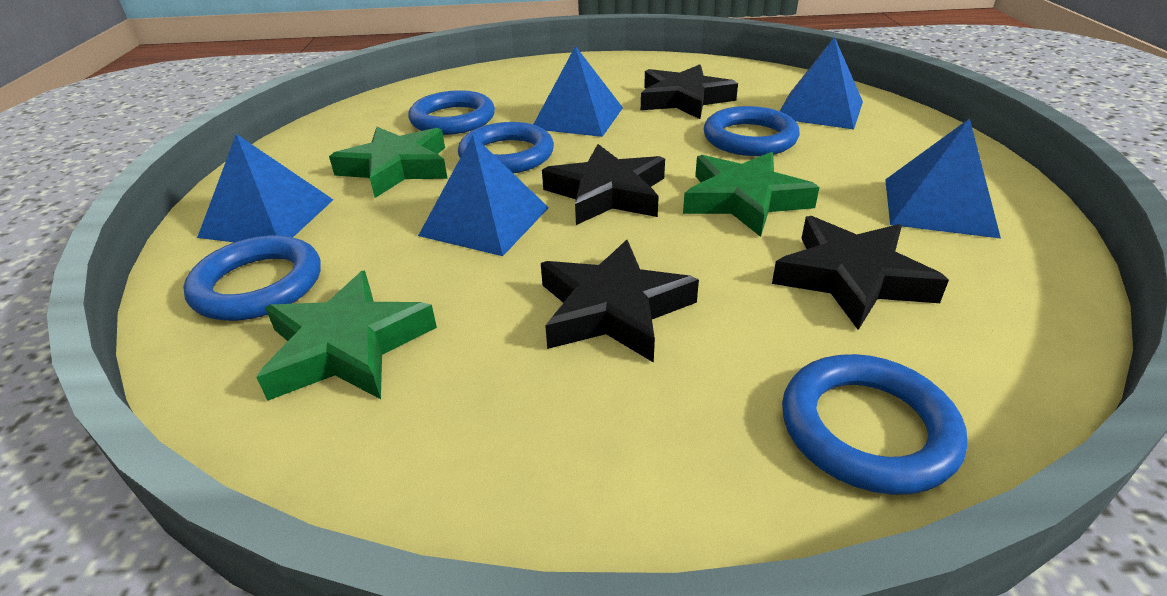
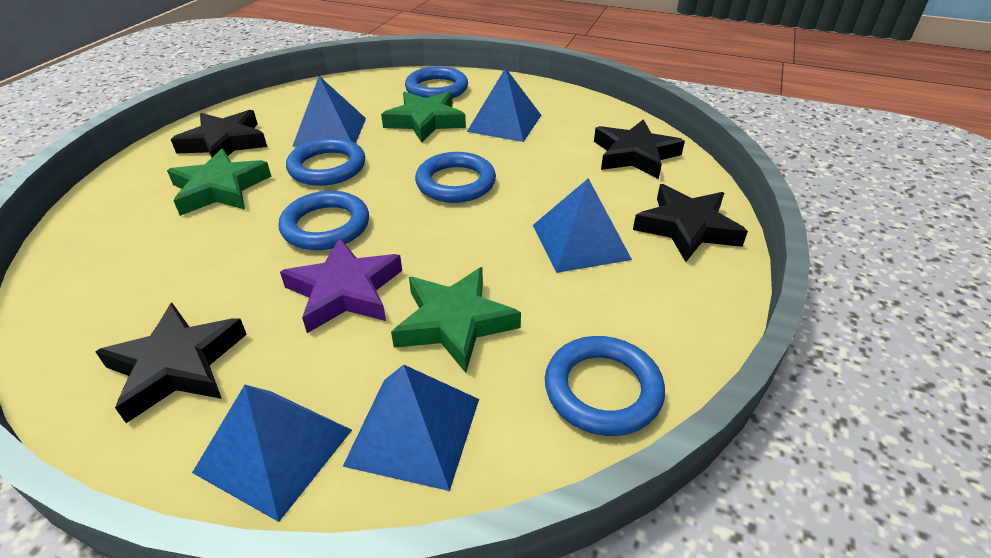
purple star: 0 -> 1

